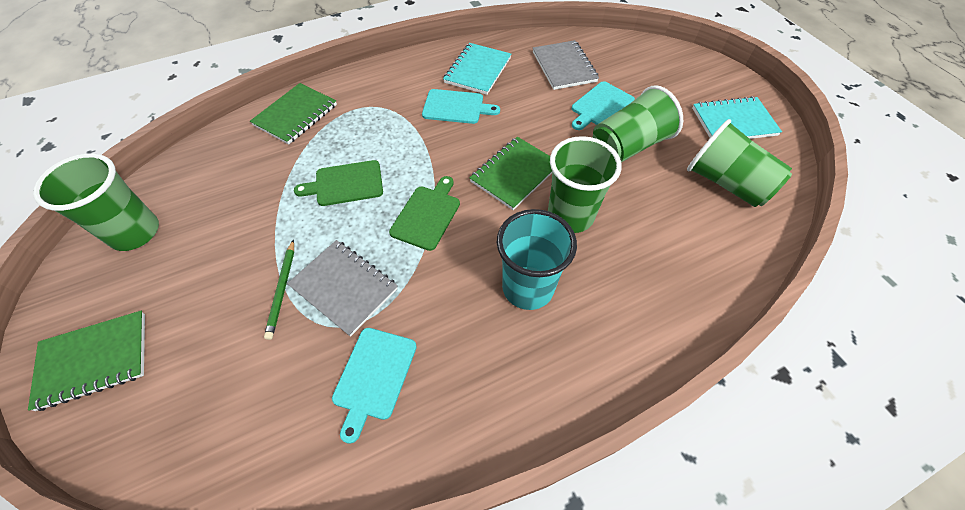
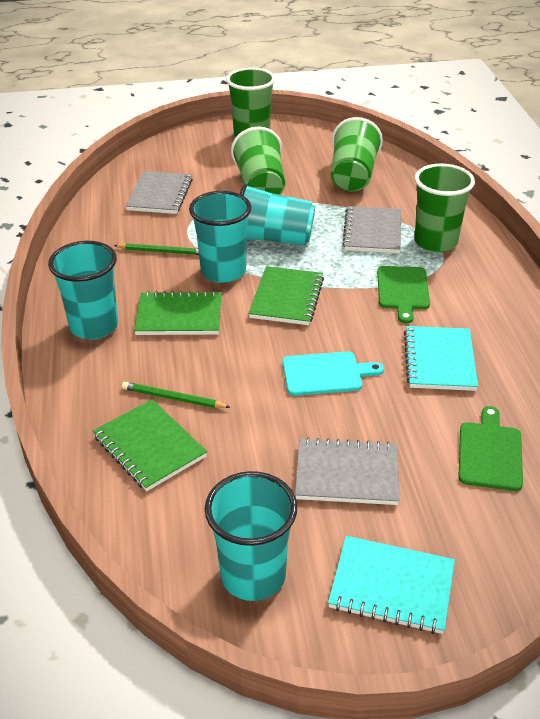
green pencil: 1 -> 2
grey notebook: 2 -> 3
turquoise cup: 1 -> 4
turquoise cutting board: 3 -> 1

